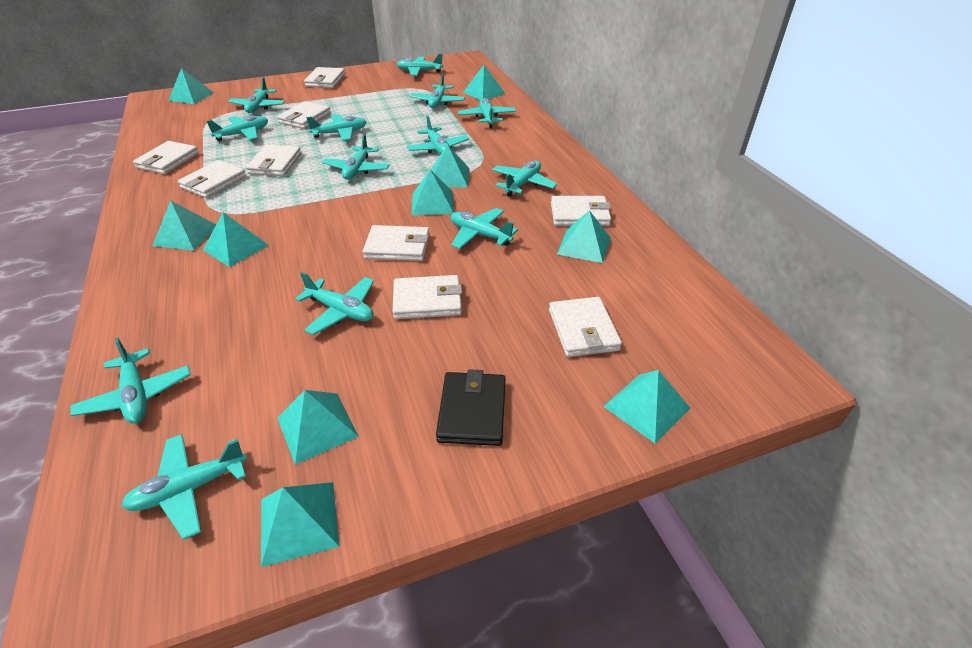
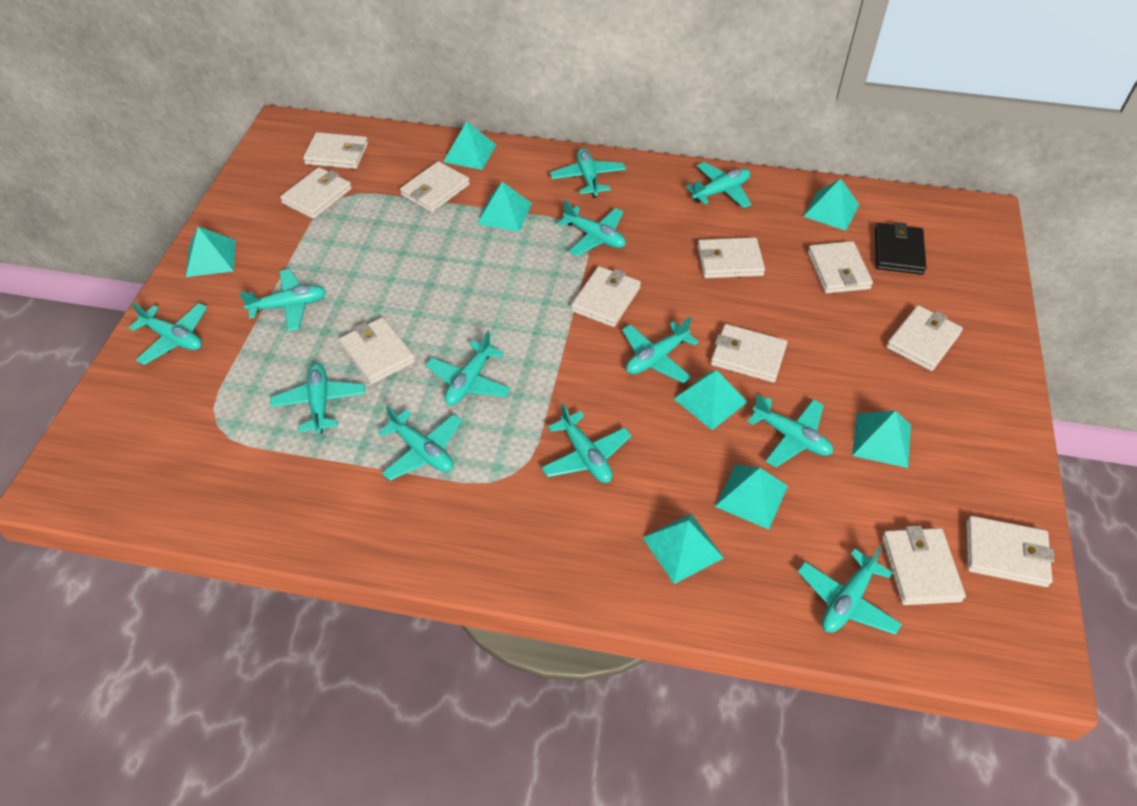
turquoise plane: 13 -> 12
turquoise pyramid: 10 -> 8
white wallet: 9 -> 11

